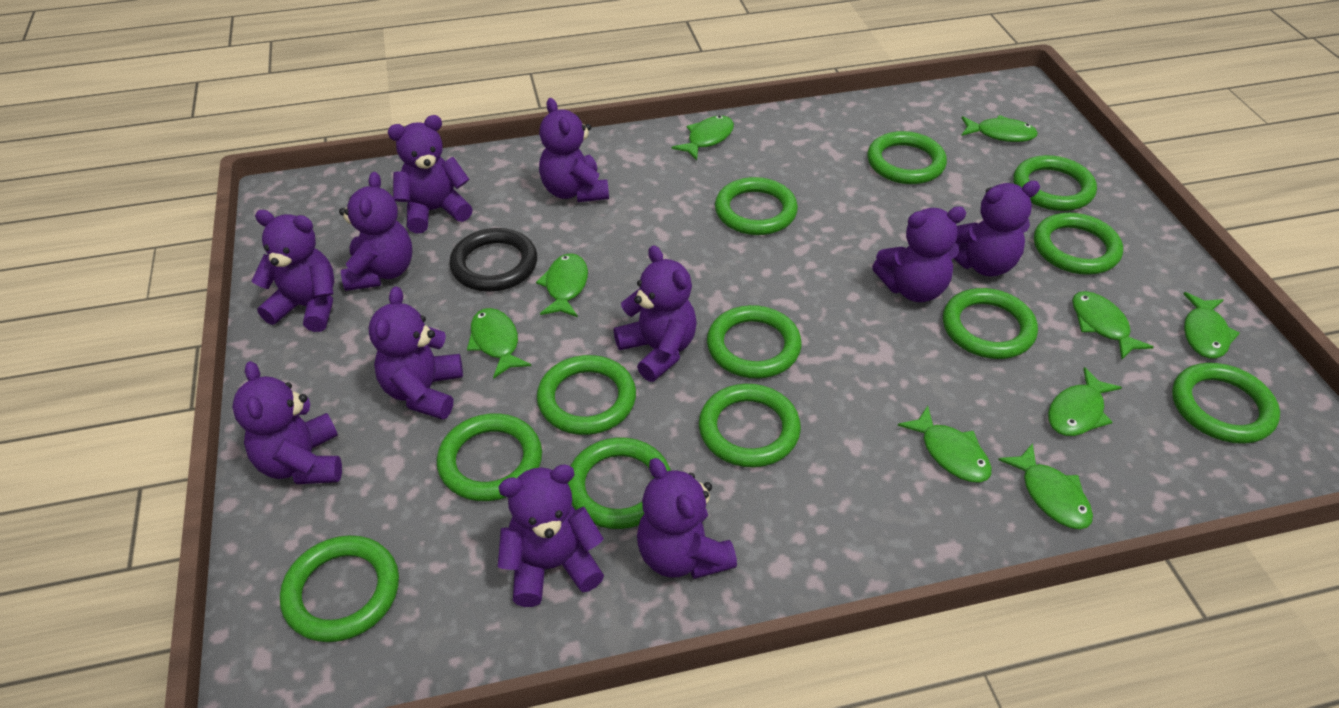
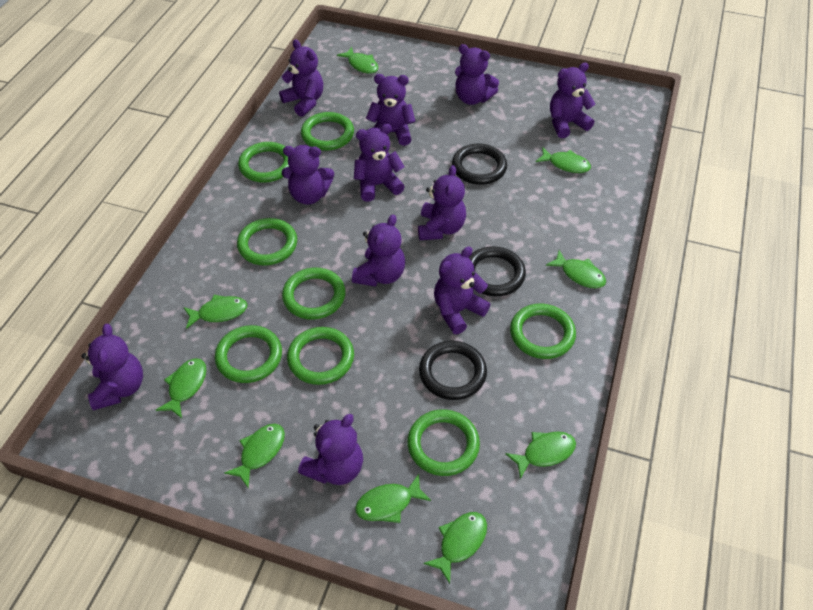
black ring: 1 -> 3
green ring: 12 -> 8

